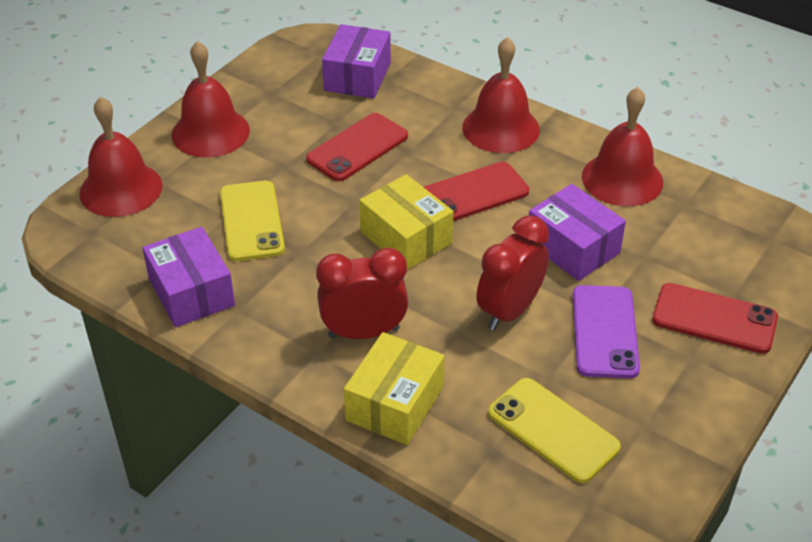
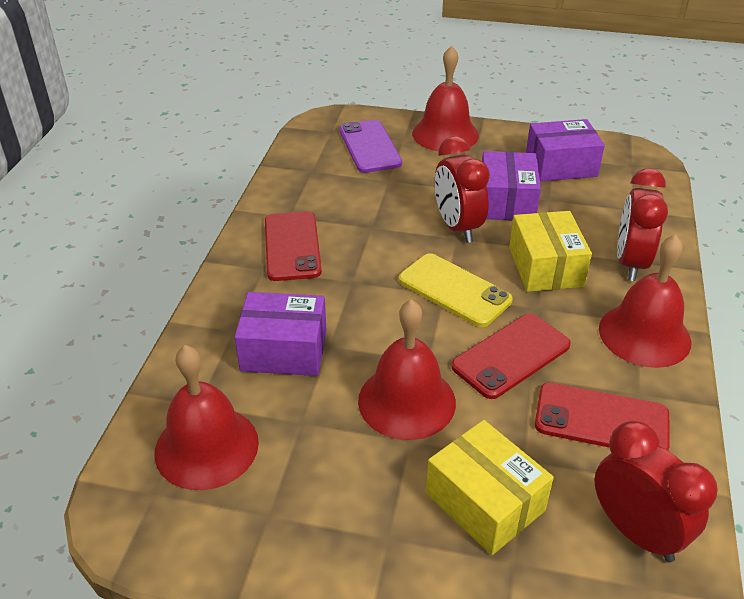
red clock: 2 -> 3
yellow phone: 2 -> 1

